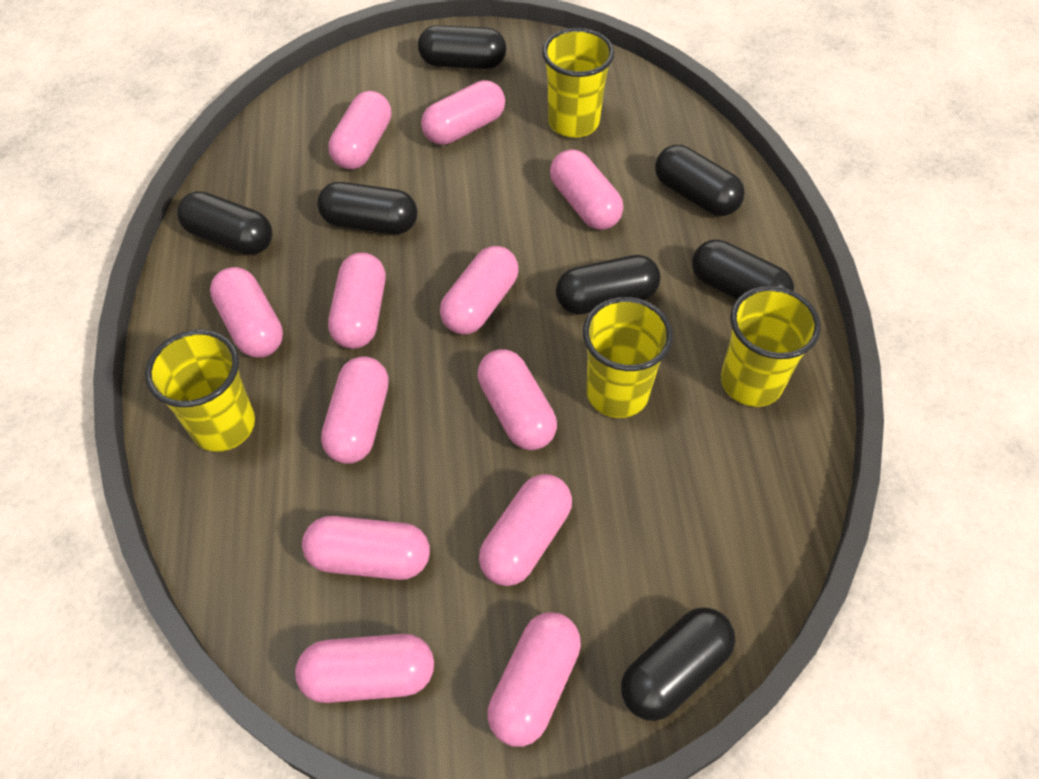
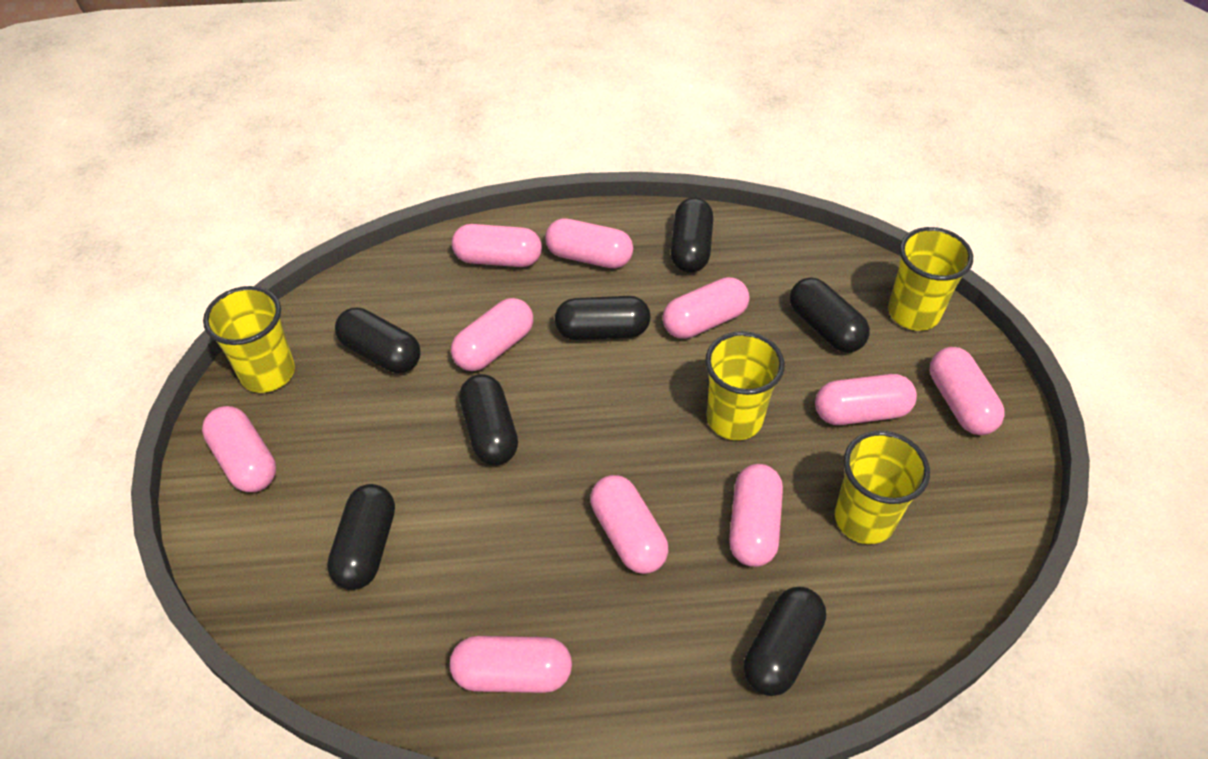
pink capsule: 12 -> 10

